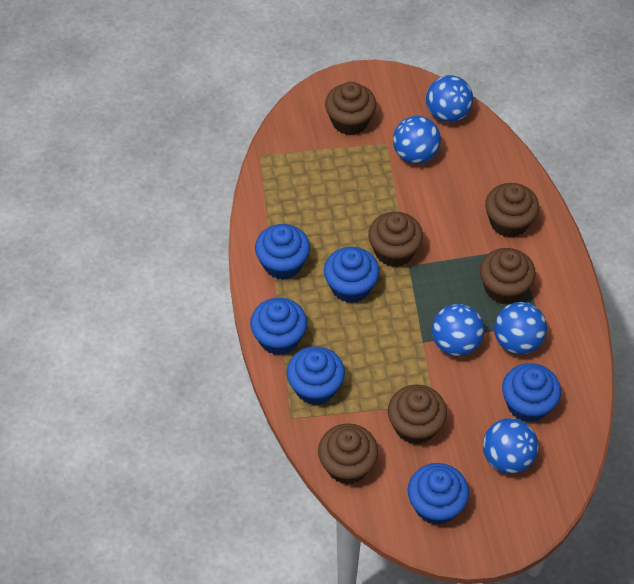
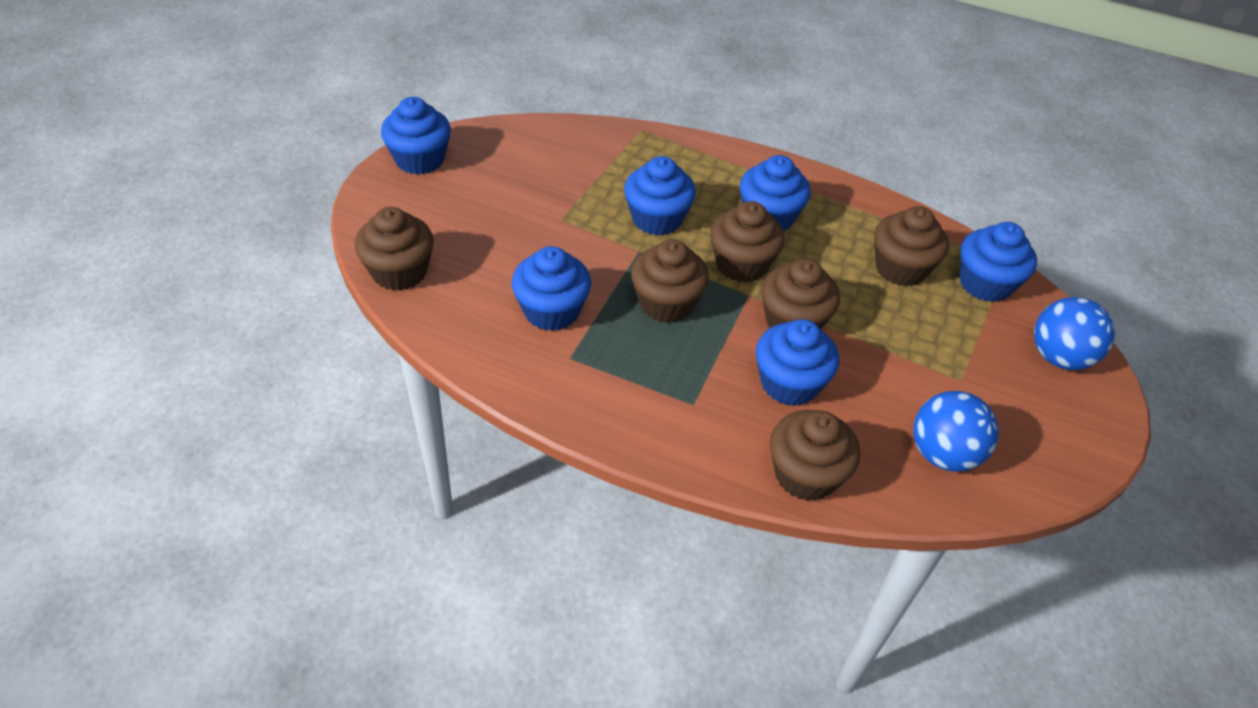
blue ball: 5 -> 2

